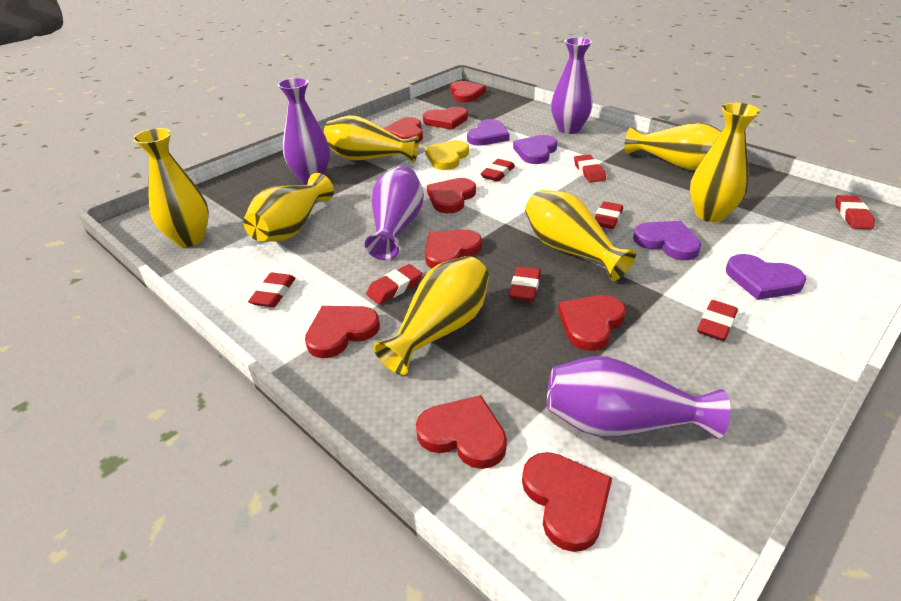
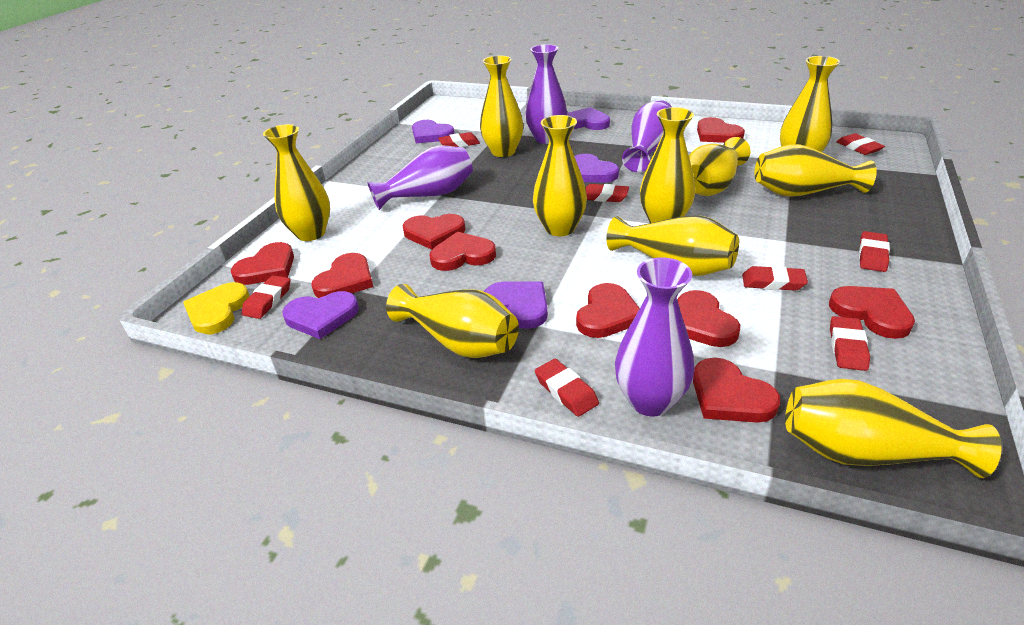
purple heart: 4 -> 5
yellow vase: 7 -> 10

